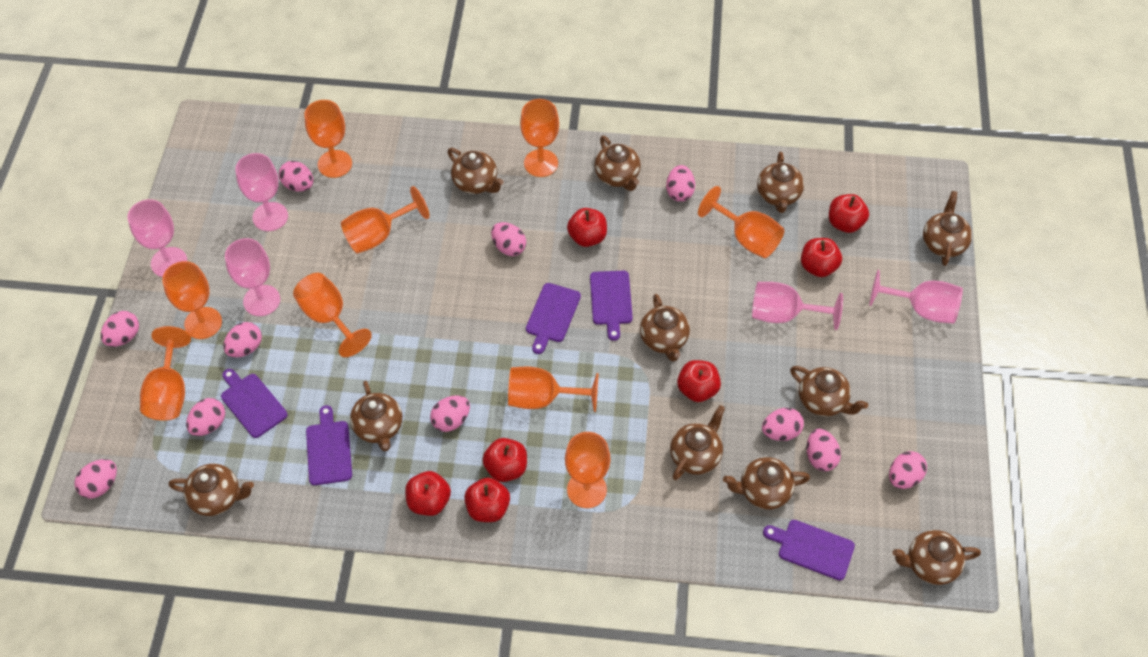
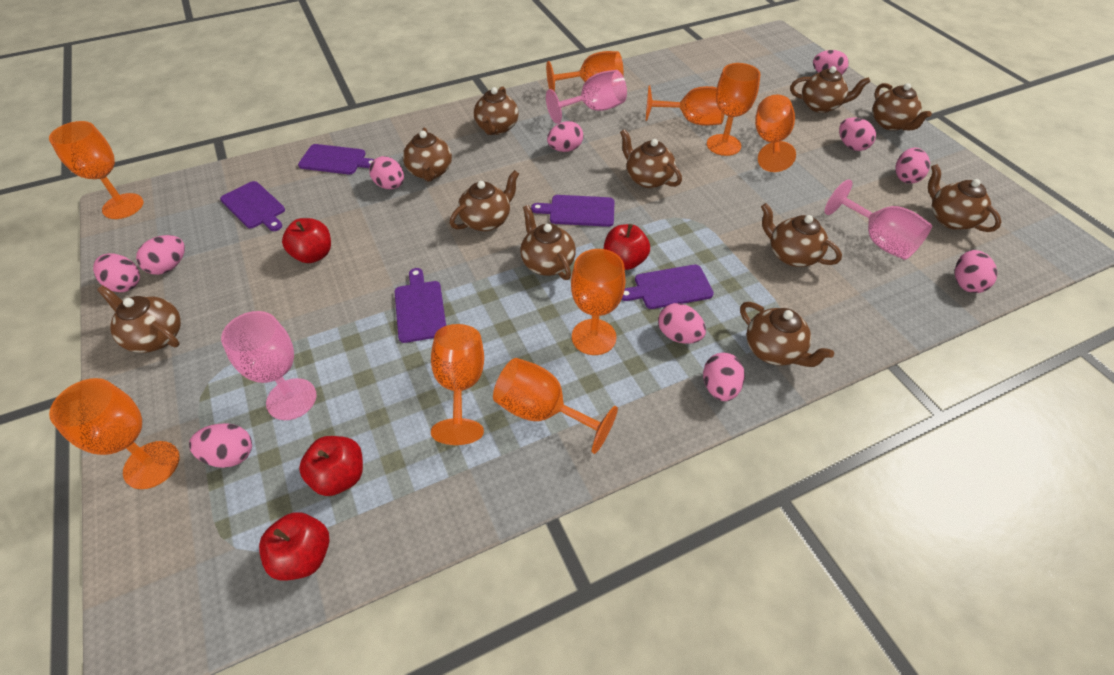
pink goblet: 5 -> 3
red apple: 7 -> 4

